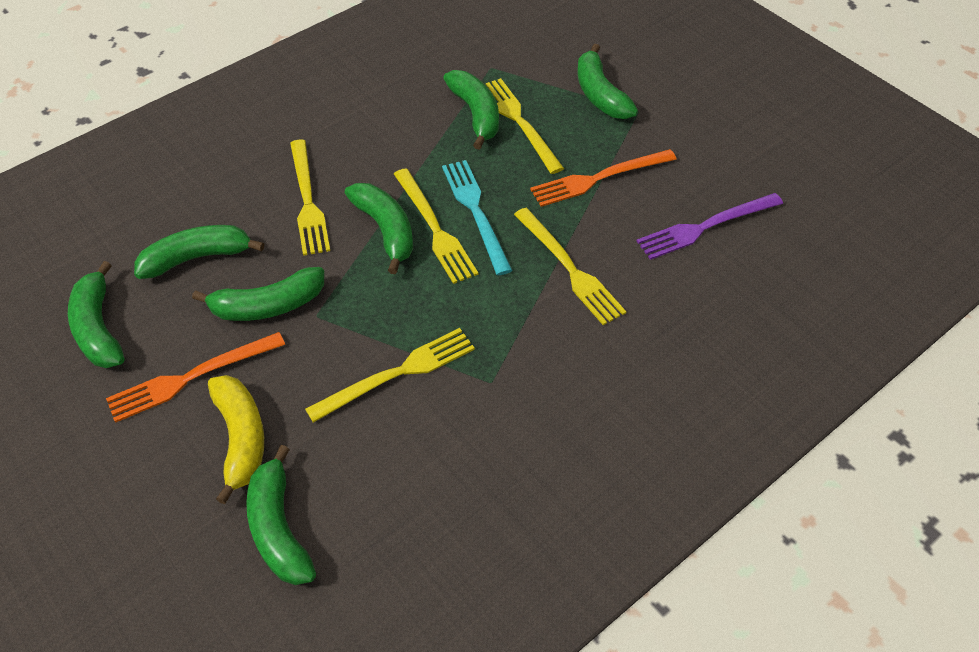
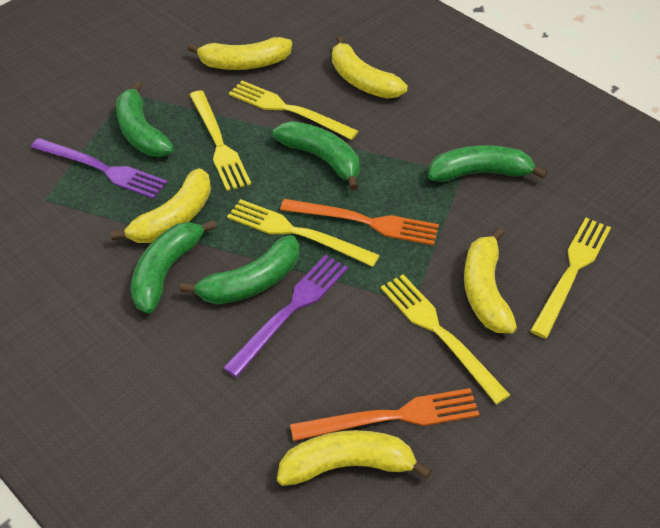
green banana: 7 -> 5
purple fork: 1 -> 2
turquoise fork: 1 -> 0
yellow banana: 1 -> 5

